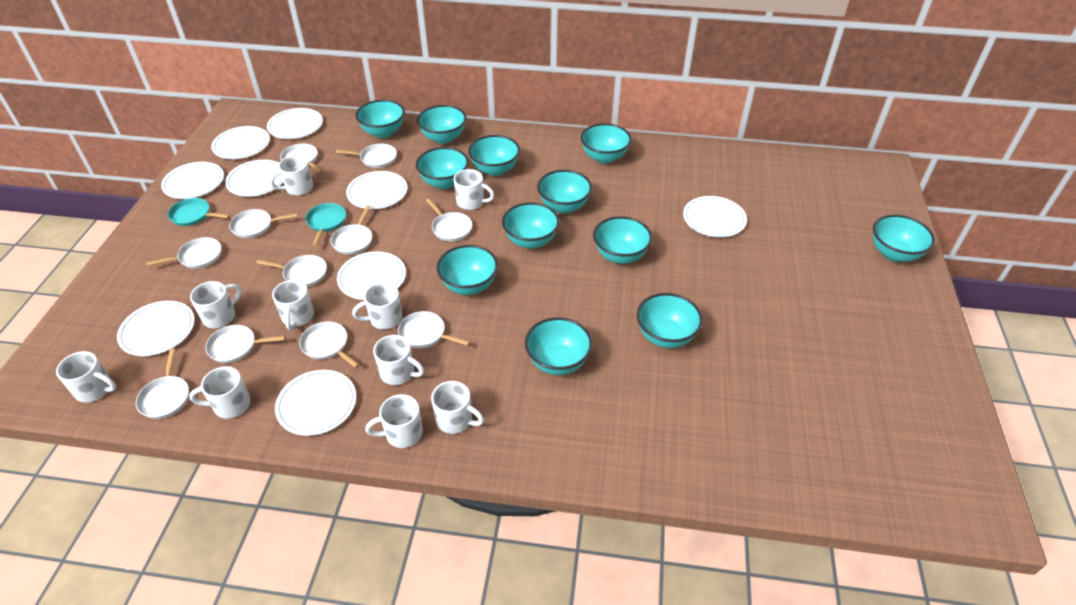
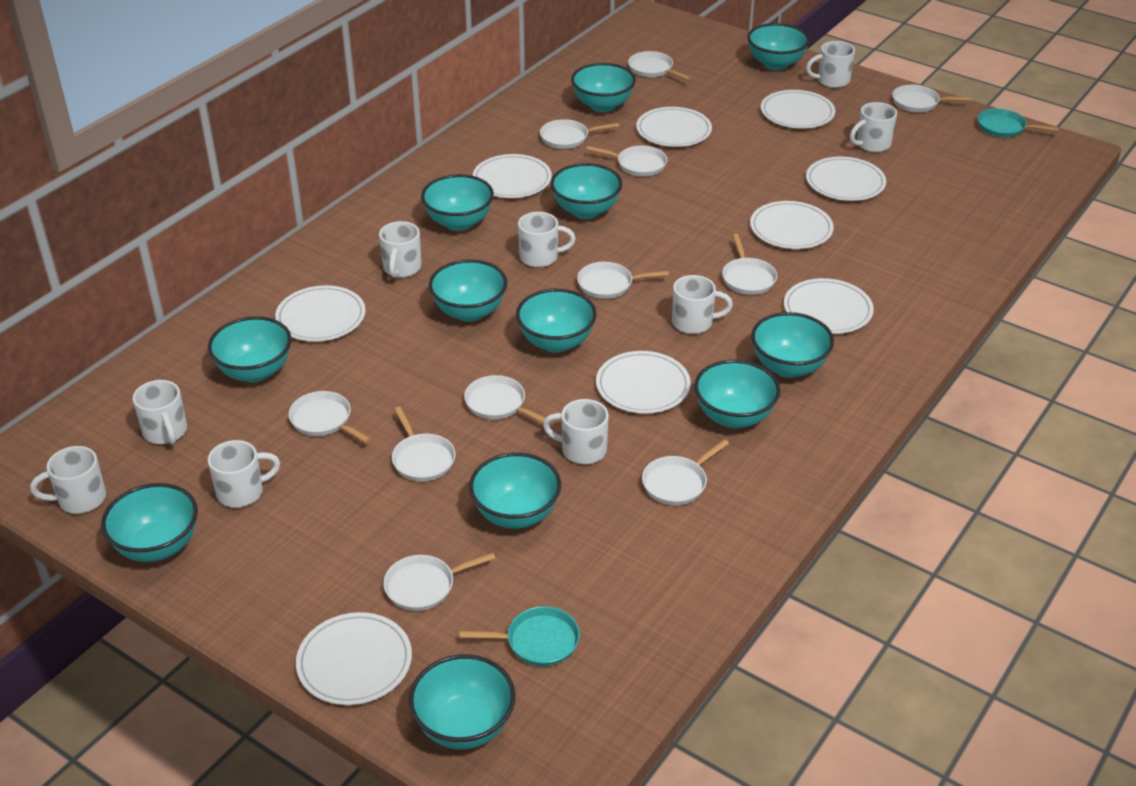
white mug: 10 -> 9

